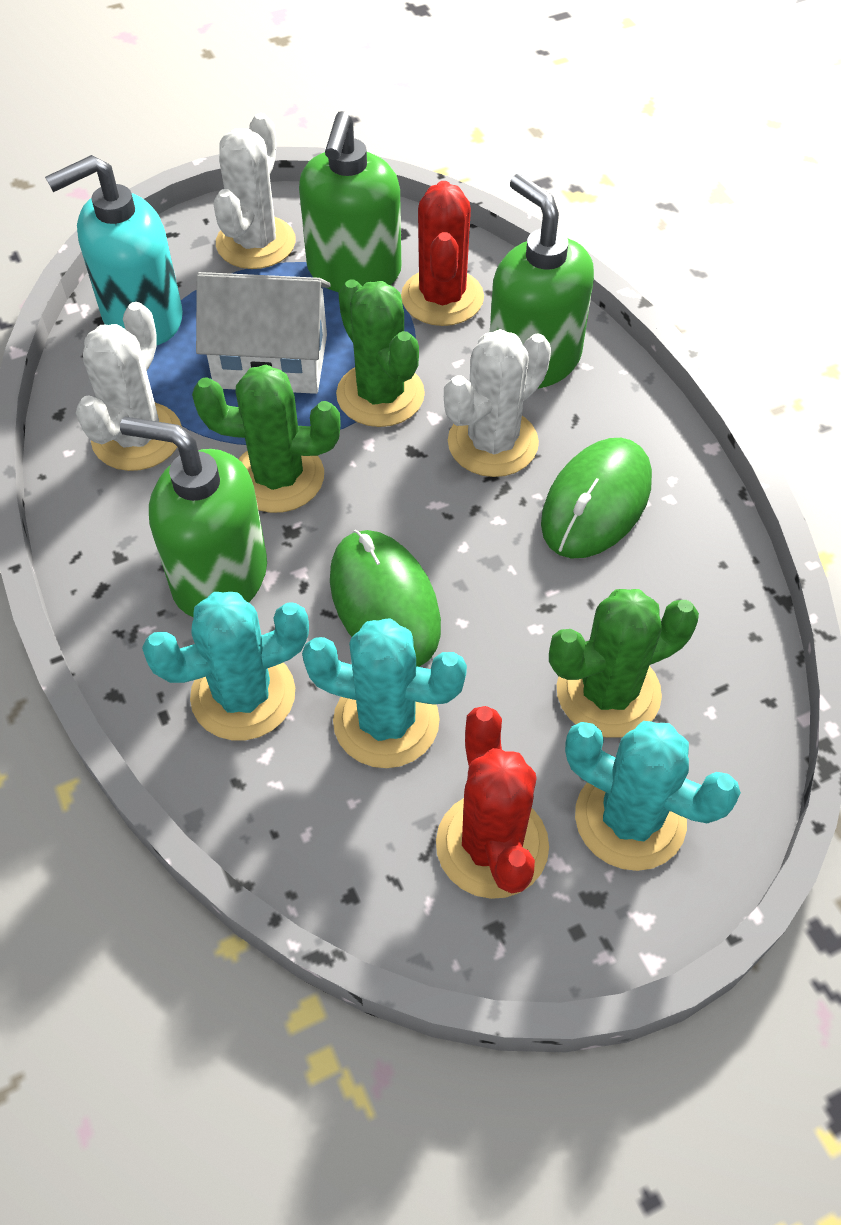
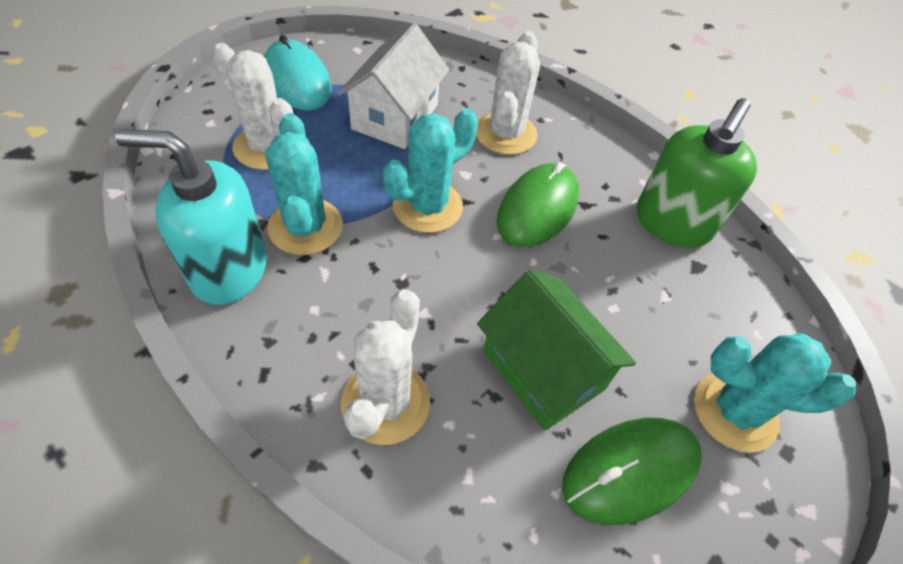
green cactus: 3 -> 0
green house: 0 -> 1
green soap dispenser: 3 -> 1
red cactus: 2 -> 0
turquoise mouse: 0 -> 1

